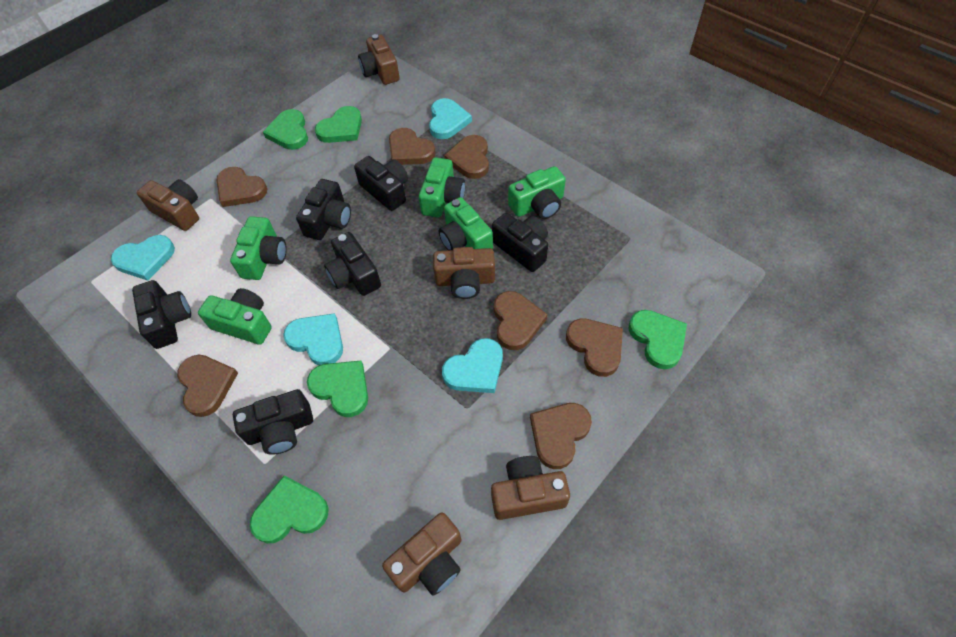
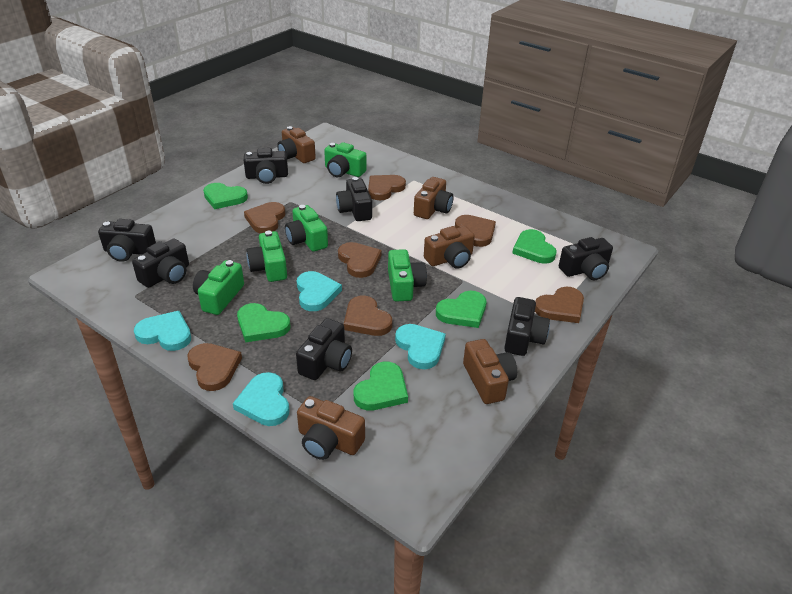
black camera: 6 -> 7

